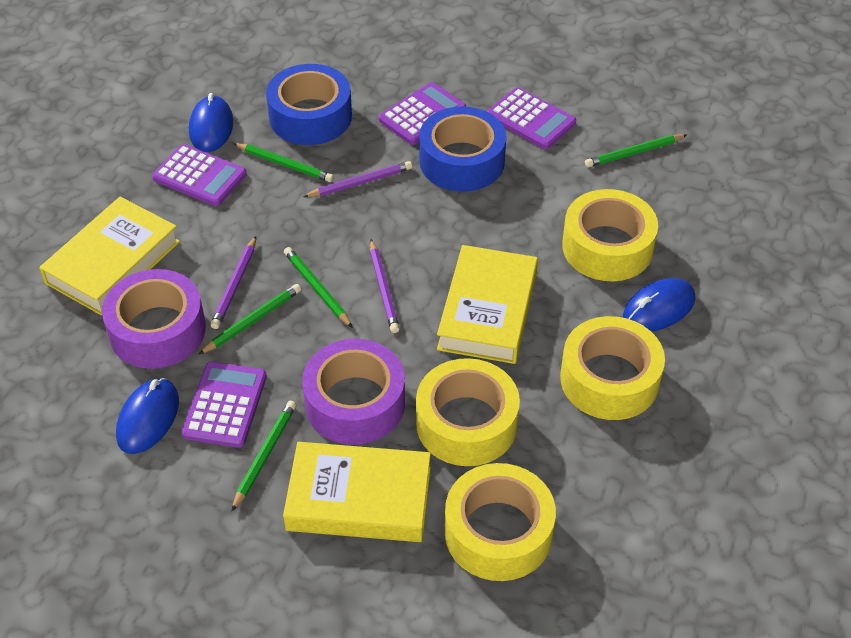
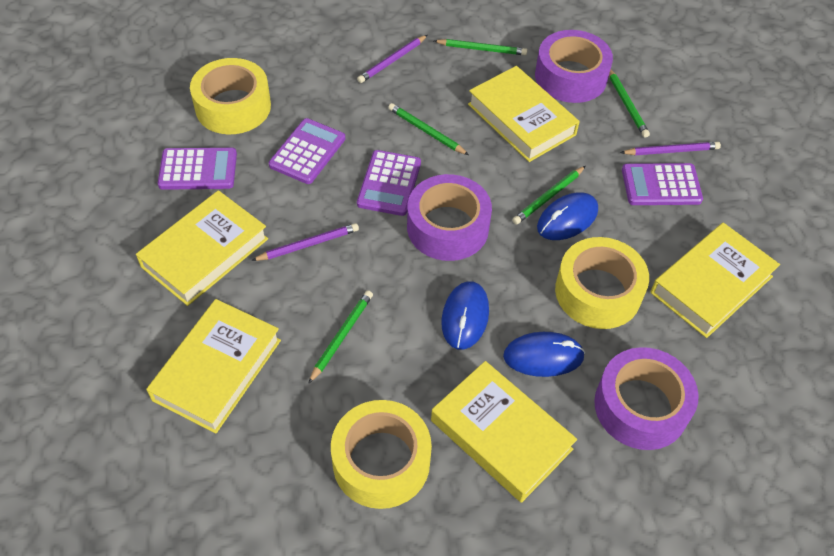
blue tape: 2 -> 0
purple tape: 2 -> 3
yellow book: 3 -> 5
yellow tape: 4 -> 3

